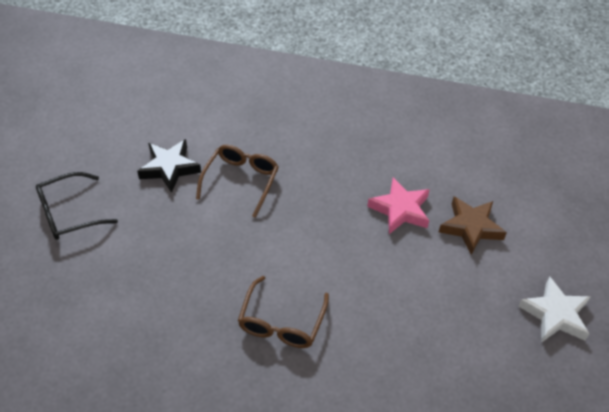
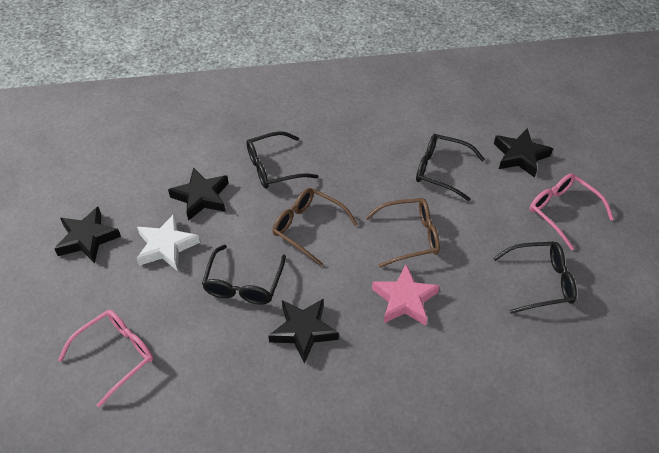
black glasses: 1 -> 4
black star: 1 -> 4
brown star: 1 -> 0
pink glasses: 0 -> 2

